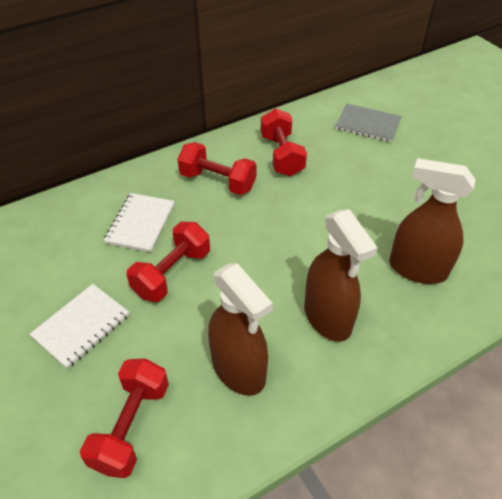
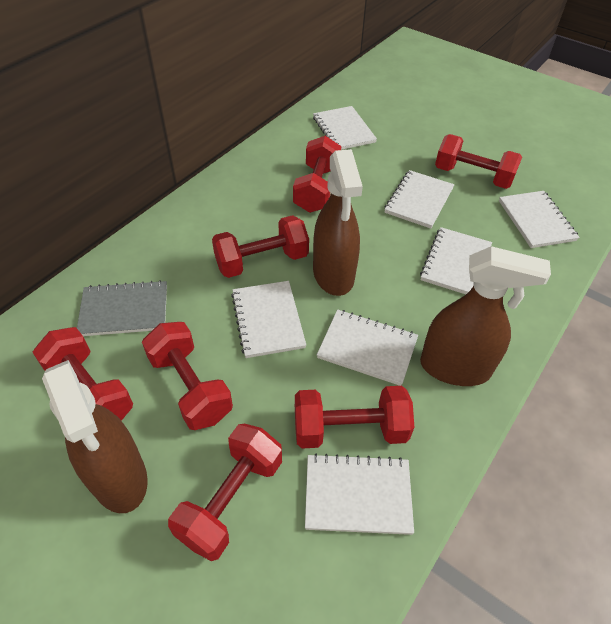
red dumbbell: 4 -> 7
white notebook: 2 -> 7

